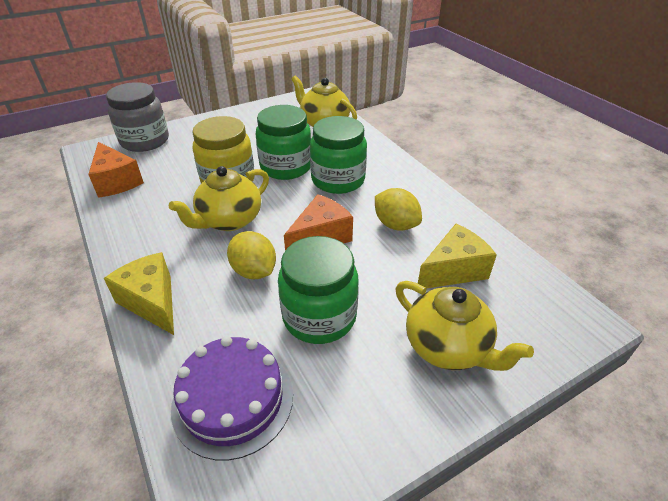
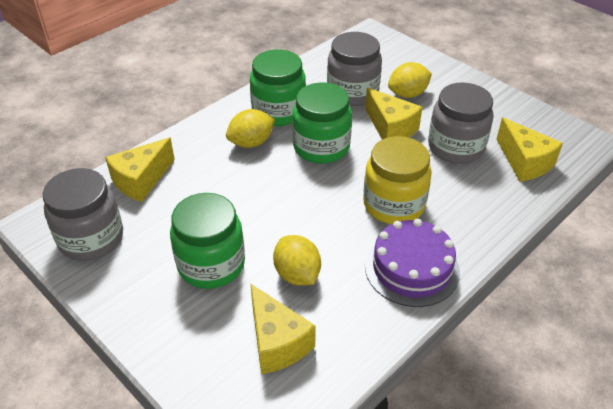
grey jar: 1 -> 3
orange cheese: 2 -> 0
yellow cheese: 2 -> 4
yellow lemon: 2 -> 3
yellow teapot: 3 -> 0

